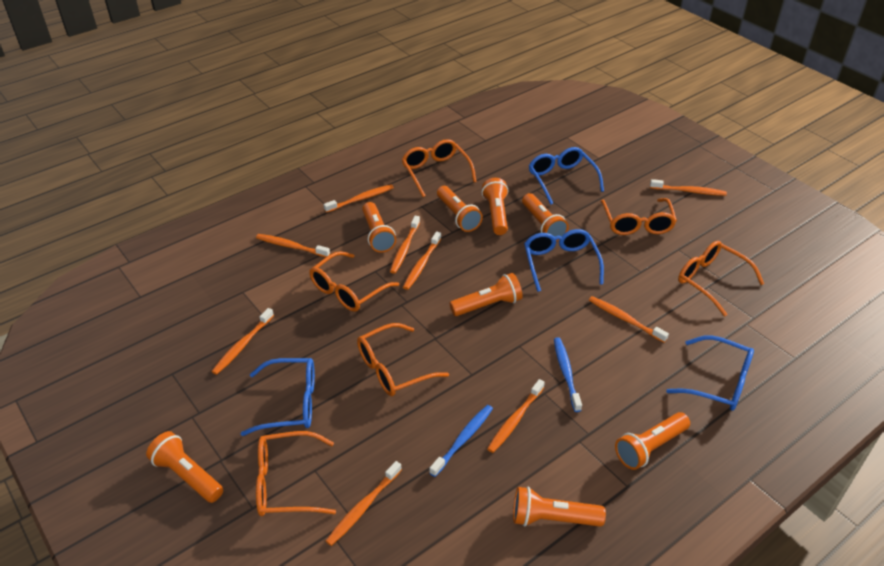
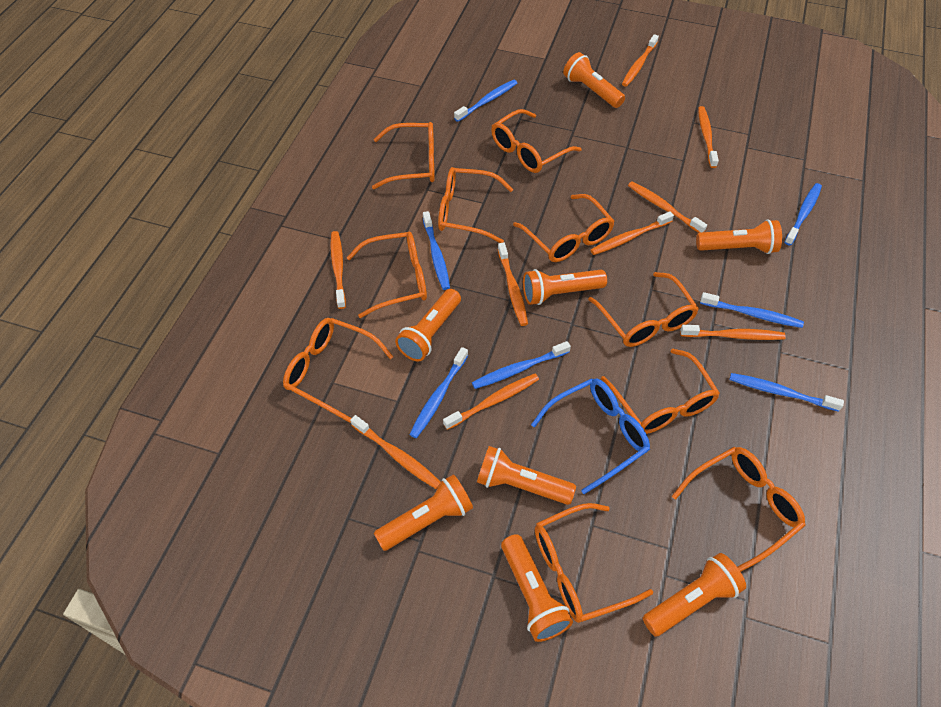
blue glasses: 4 -> 1
blue toothbrush: 2 -> 7
orange glasses: 6 -> 10

